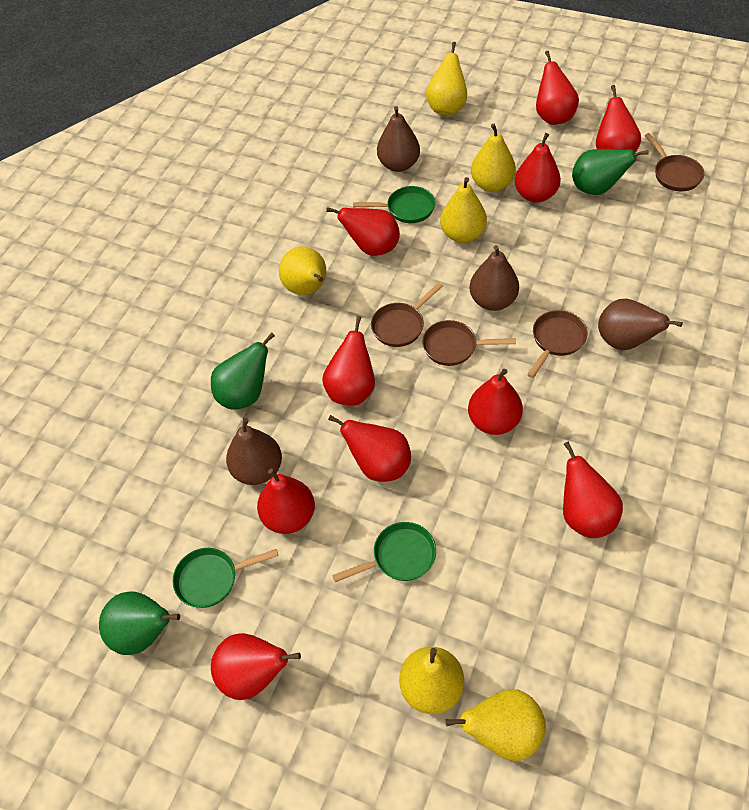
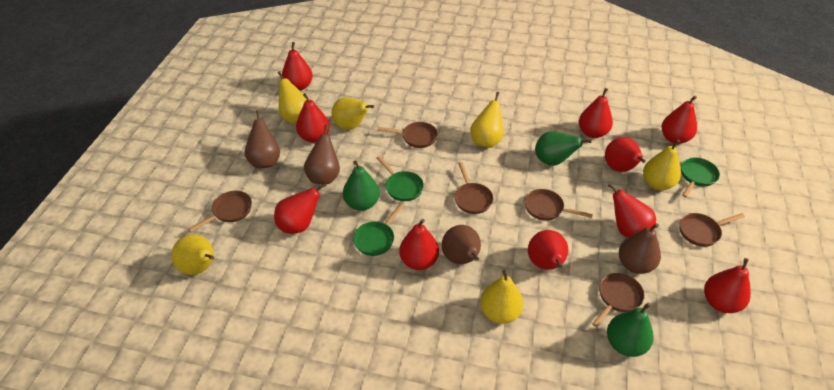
brown pan: 4 -> 6

